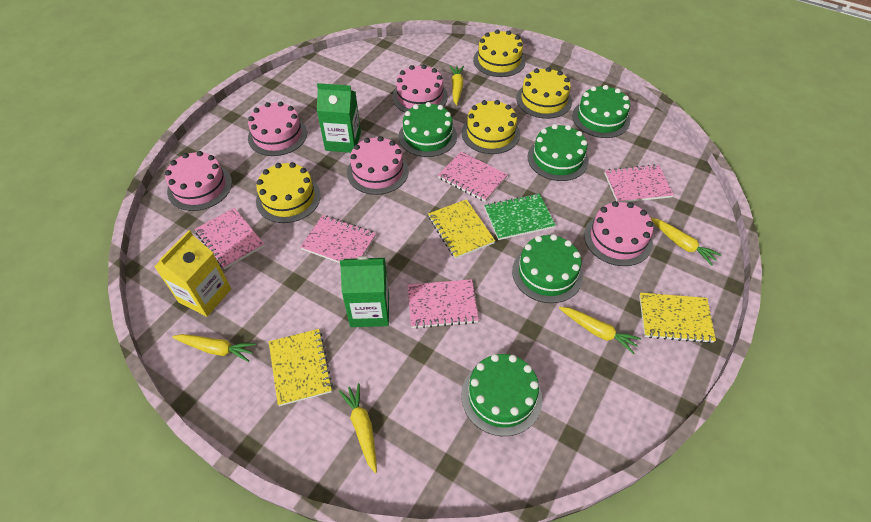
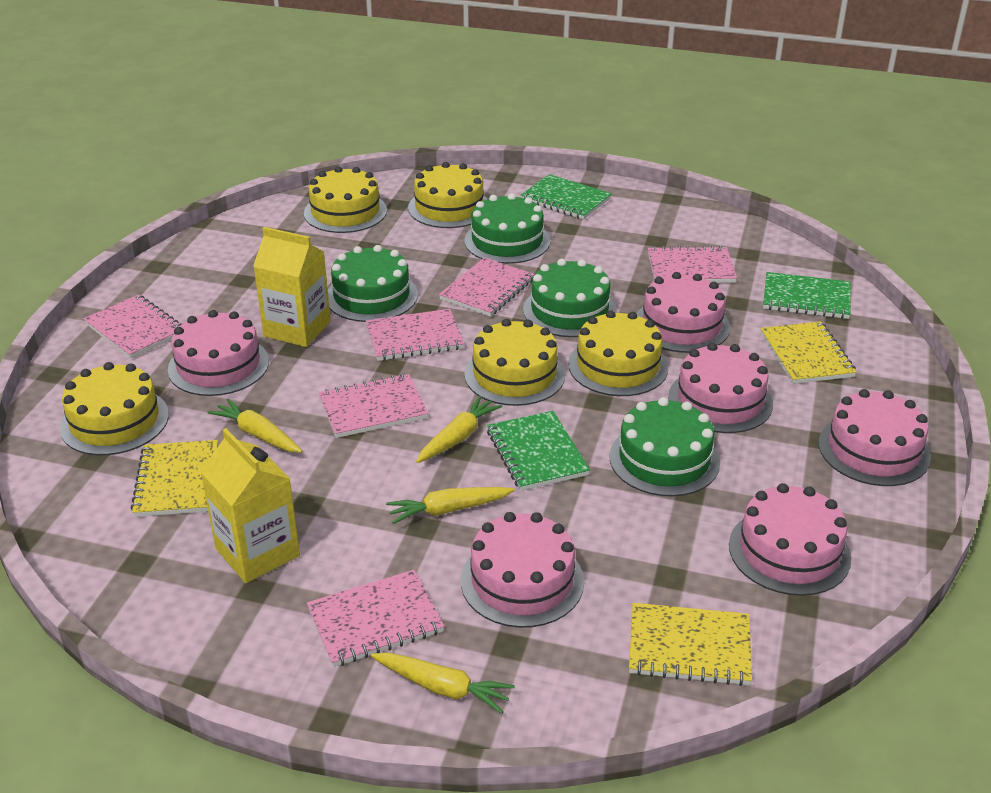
green cake: 5 -> 4
green carton: 2 -> 0
green notebook: 1 -> 3
pink cake: 5 -> 6
pink notebook: 5 -> 6
yellow cake: 4 -> 5
yellow carrot: 5 -> 4
yellow carton: 1 -> 2

